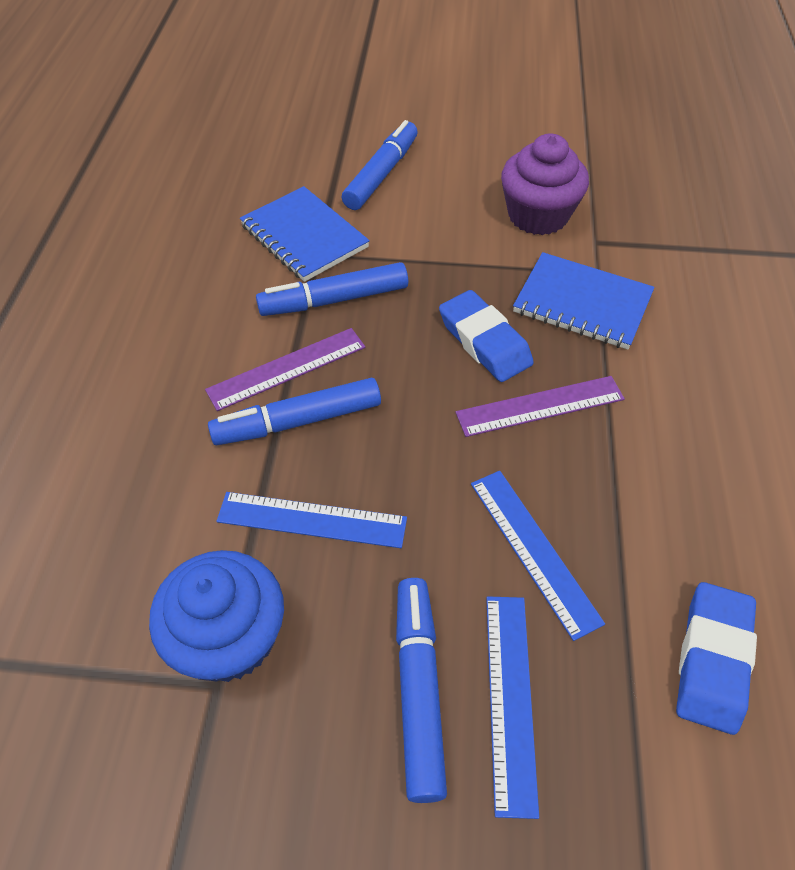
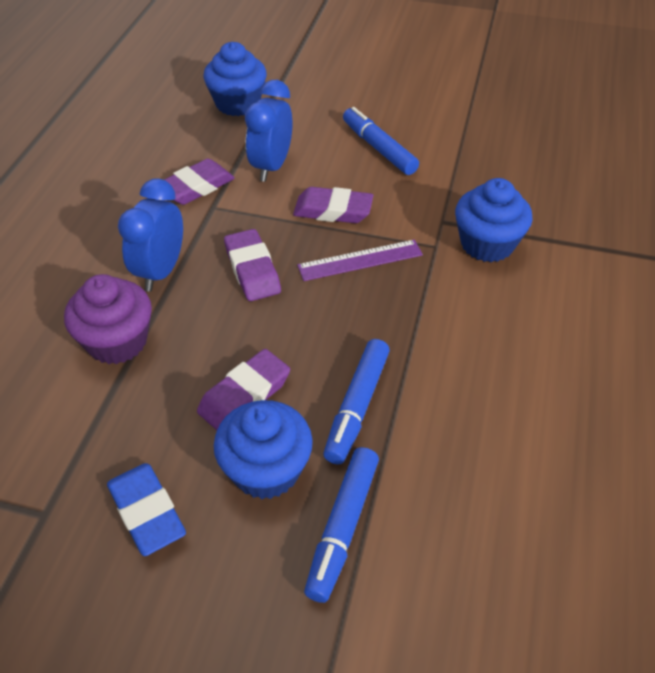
blue clock: 0 -> 2
blue cupcake: 1 -> 3
blue eraser: 2 -> 1
blue marker: 4 -> 3
blue notebook: 2 -> 0
blue ruler: 3 -> 0
purple eraser: 0 -> 4
purple ruler: 2 -> 1

